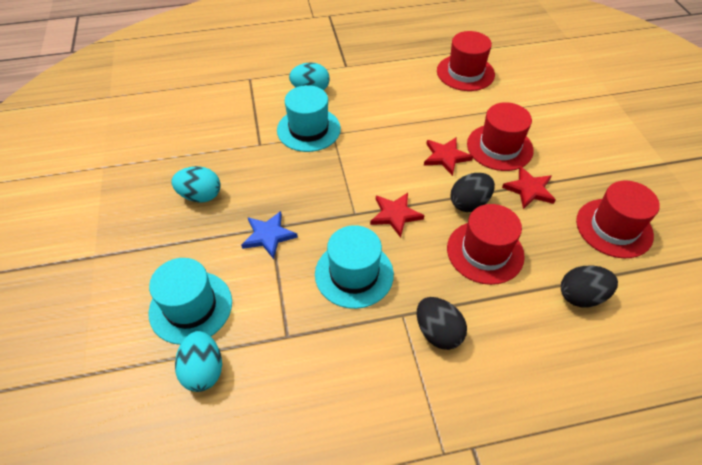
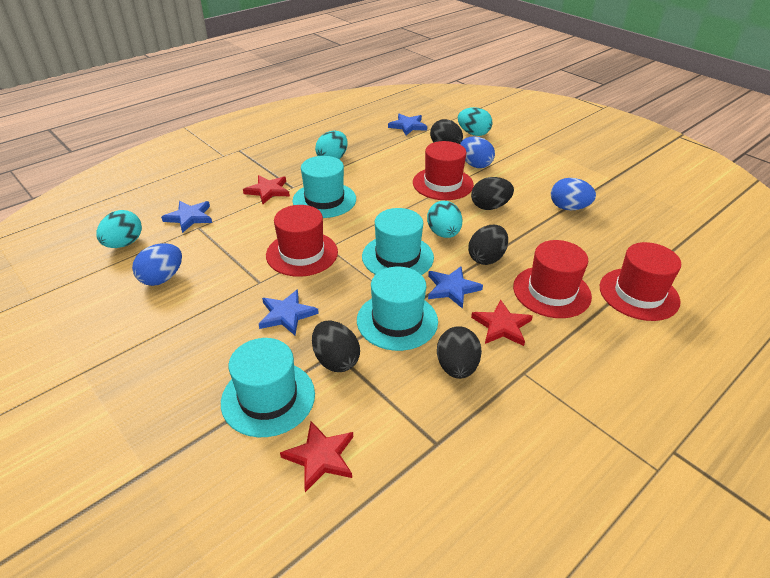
black egg: 3 -> 5
blue egg: 0 -> 3
blue star: 1 -> 4
turquoise egg: 3 -> 4
turquoise hat: 3 -> 4

